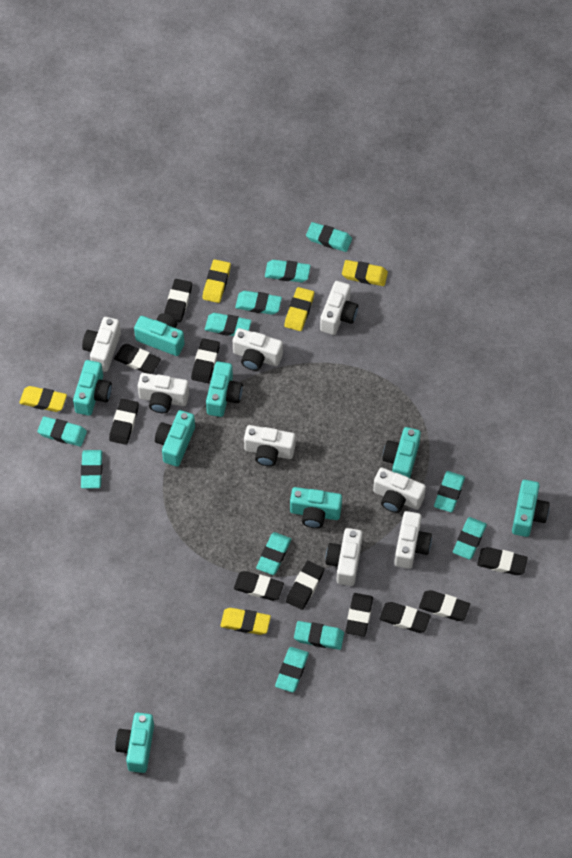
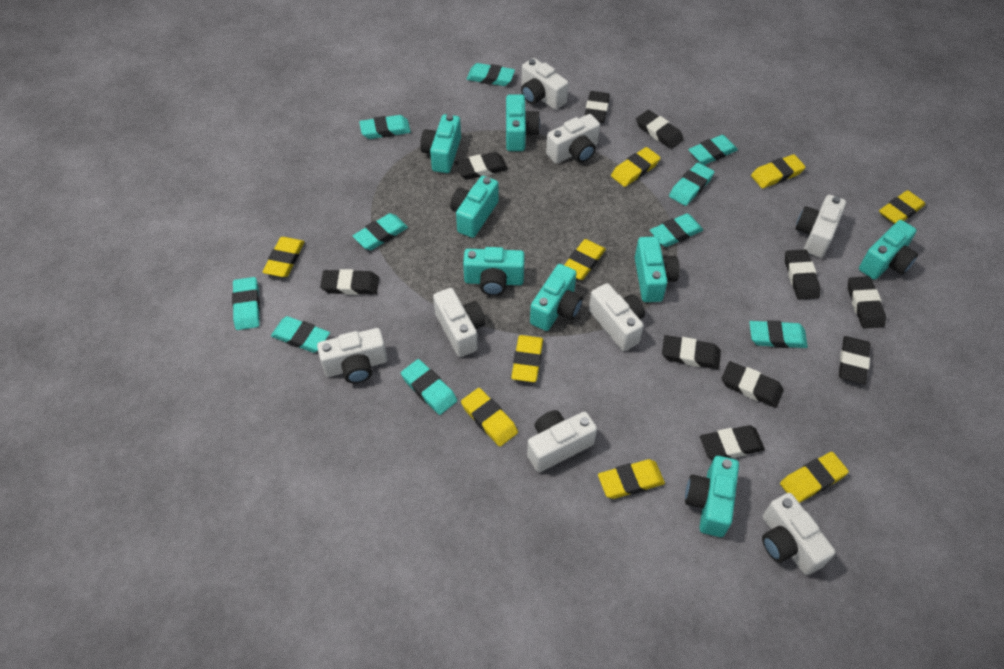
turquoise eraser: 11 -> 10
yellow eraser: 5 -> 9

